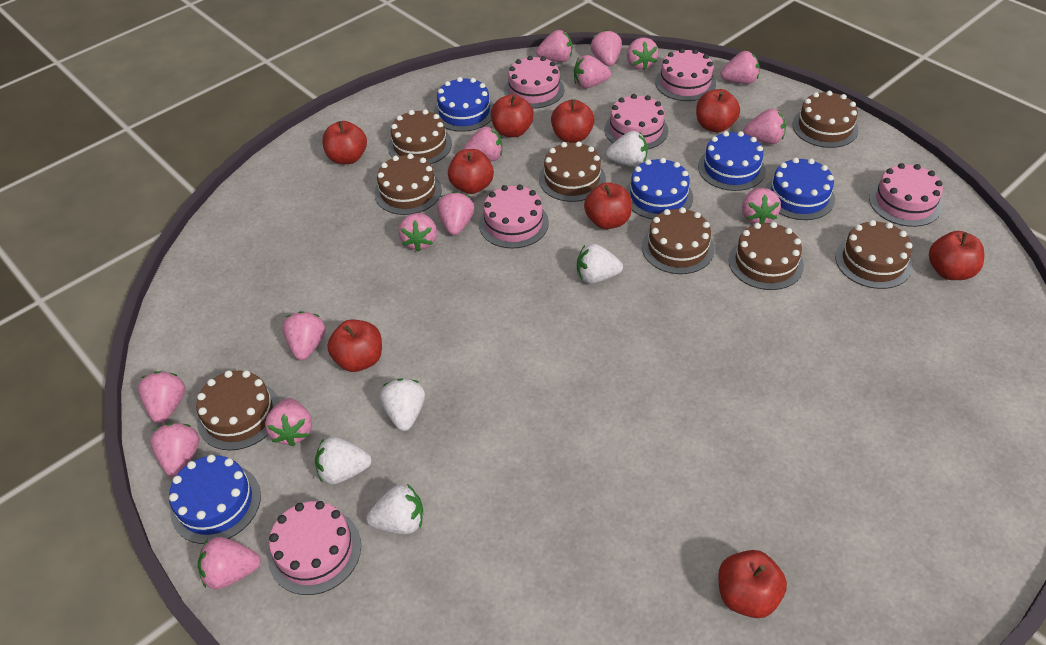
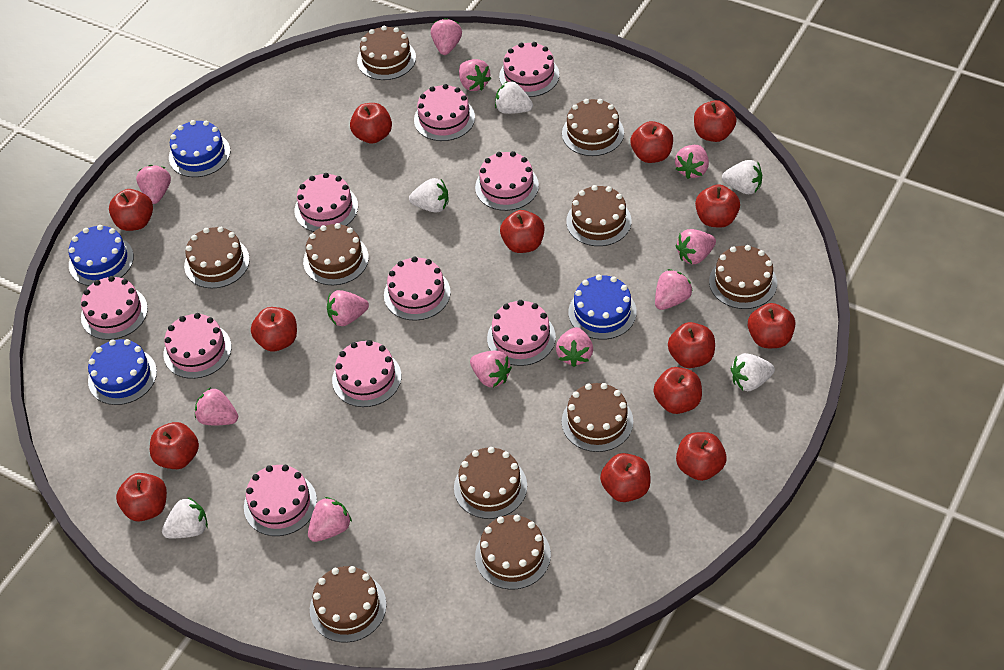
blue cake: 5 -> 4
brown cake: 8 -> 10
pink cake: 6 -> 10
pink strawberry: 15 -> 11
red apple: 9 -> 14

